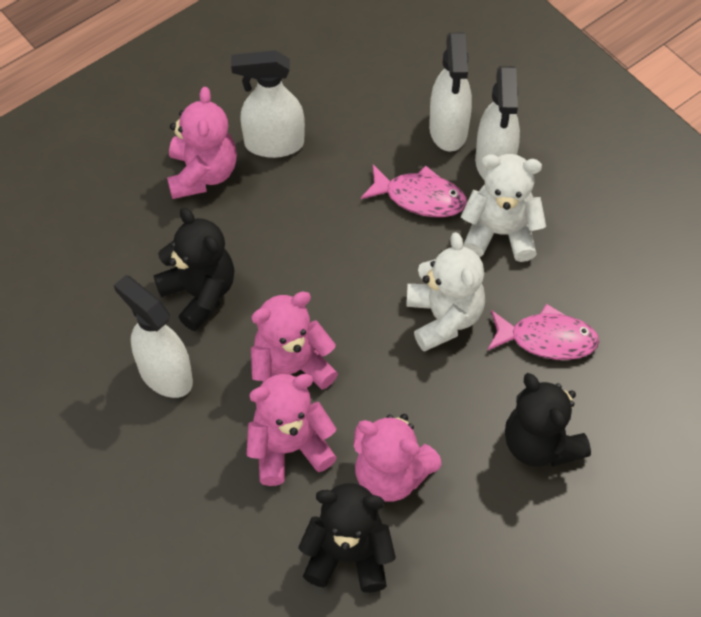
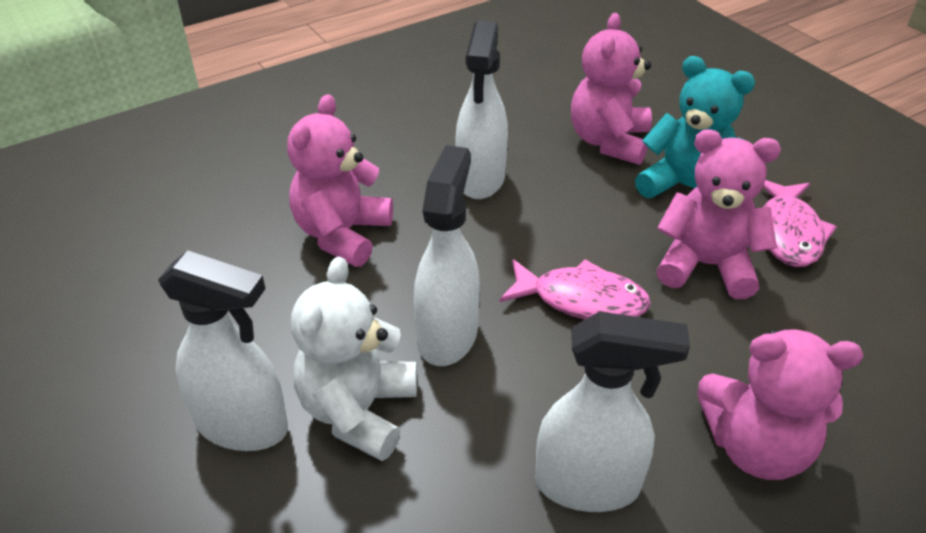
black teddy bear: 3 -> 0
turquoise teddy bear: 0 -> 1
white teddy bear: 2 -> 1

